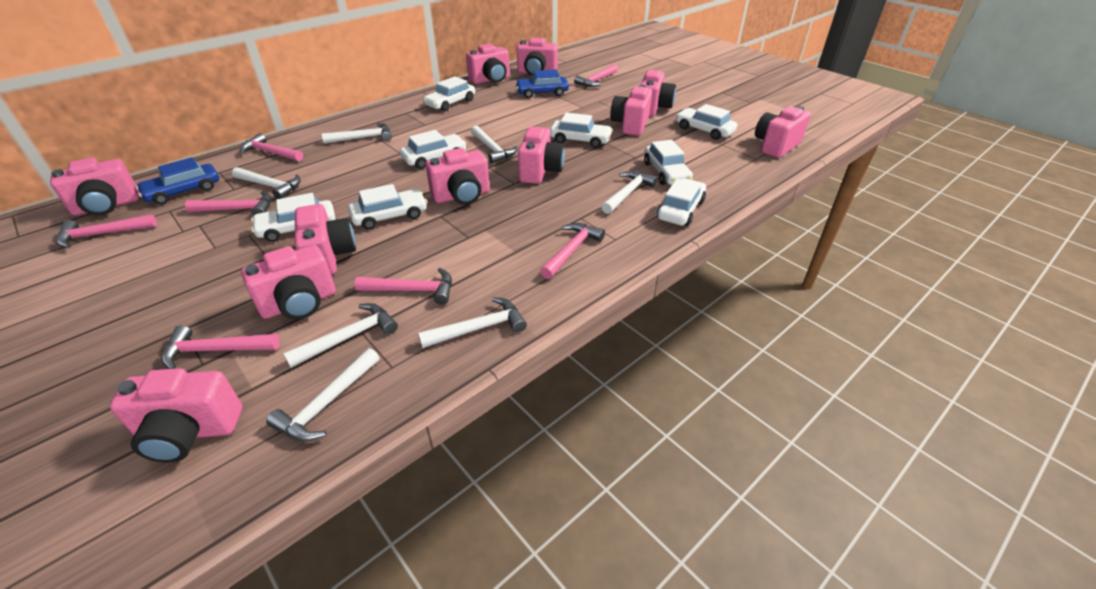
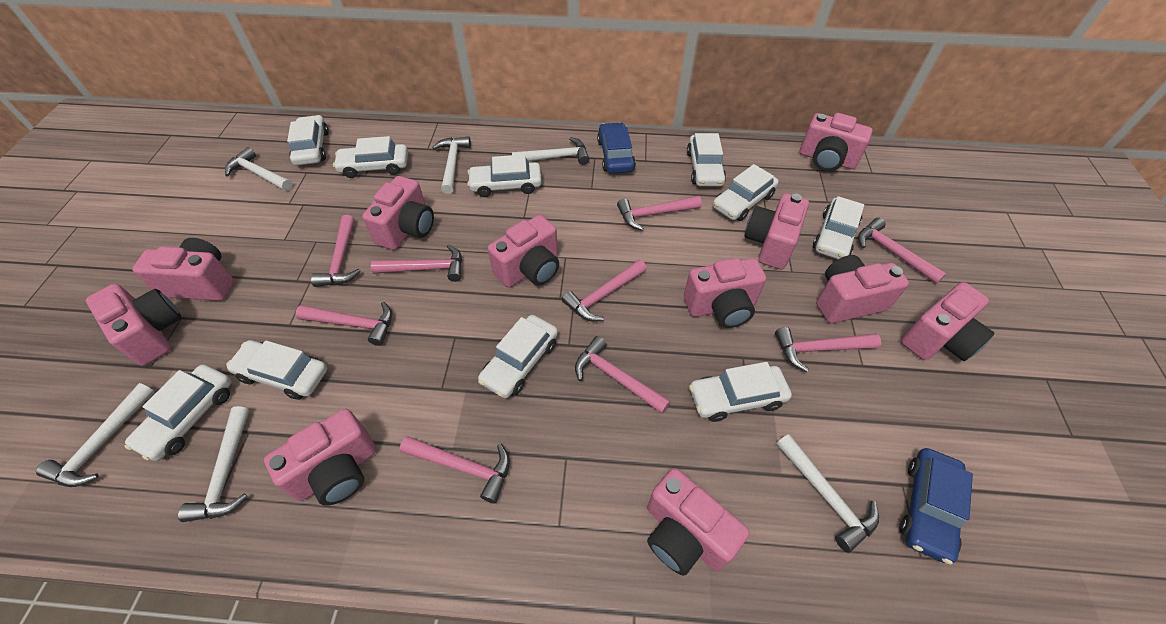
pink hammer: 7 -> 9
white car: 8 -> 10
white hammer: 7 -> 6

